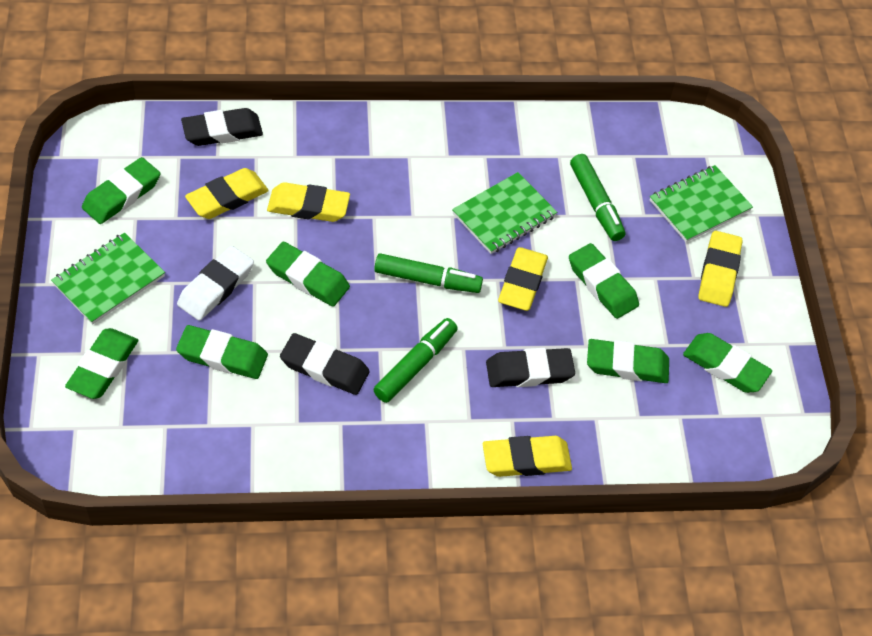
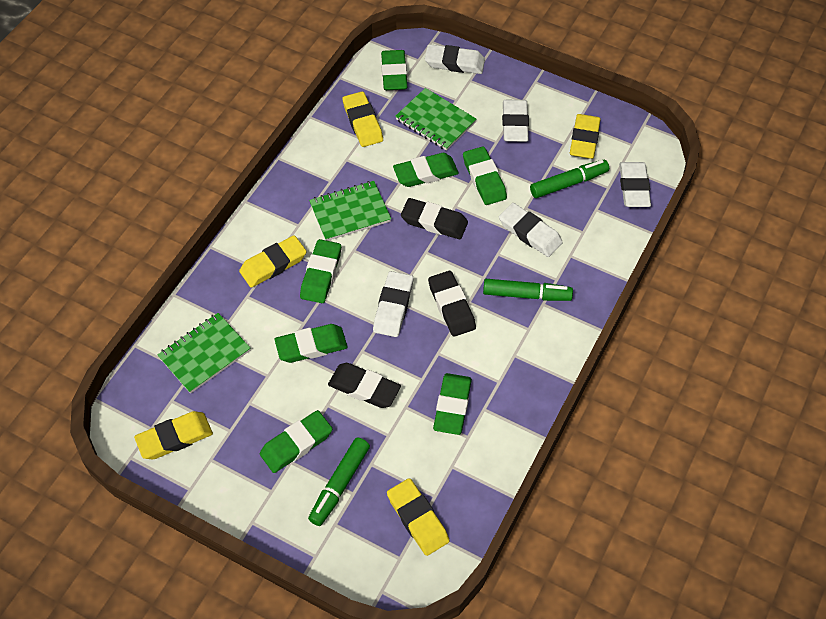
white eraser: 1 -> 5

